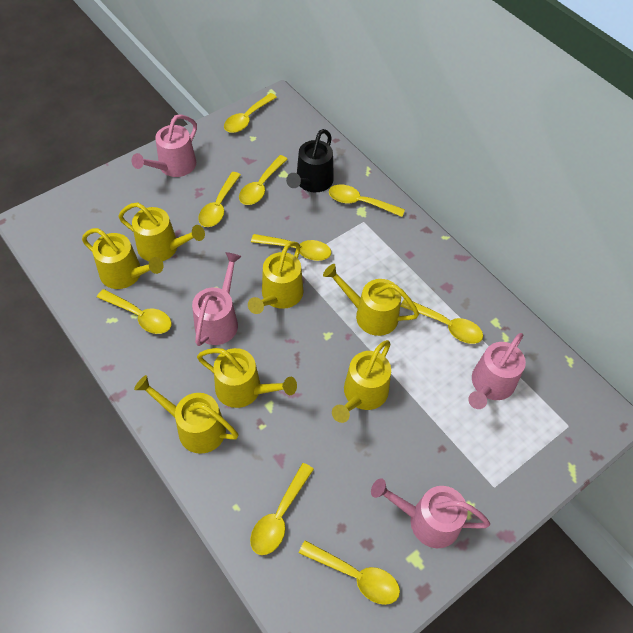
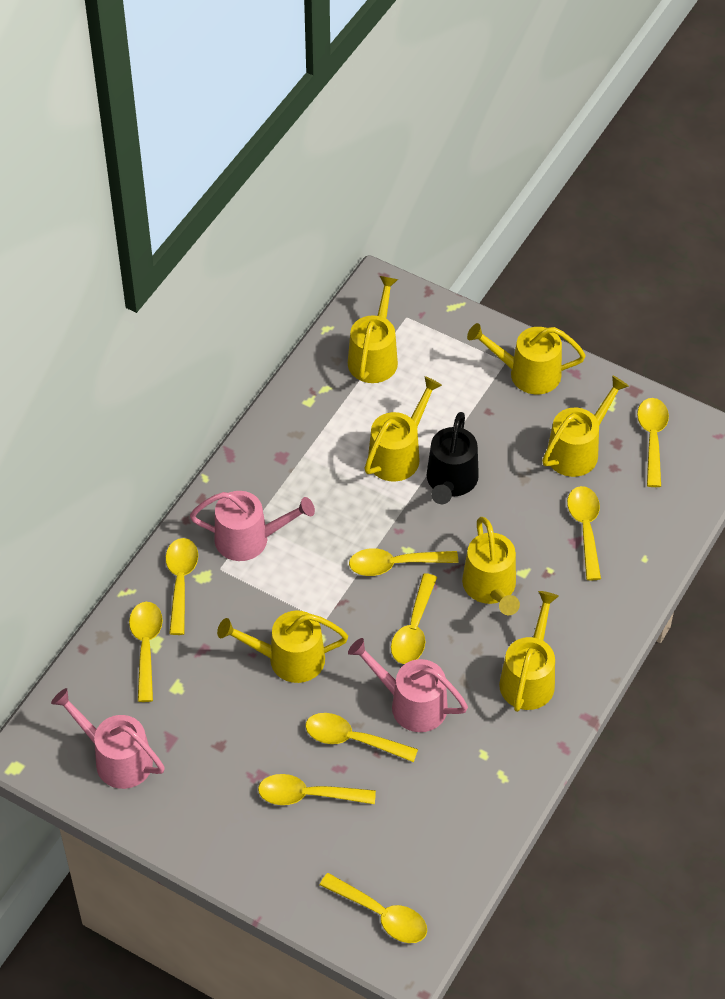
pink watering can: 4 -> 3

